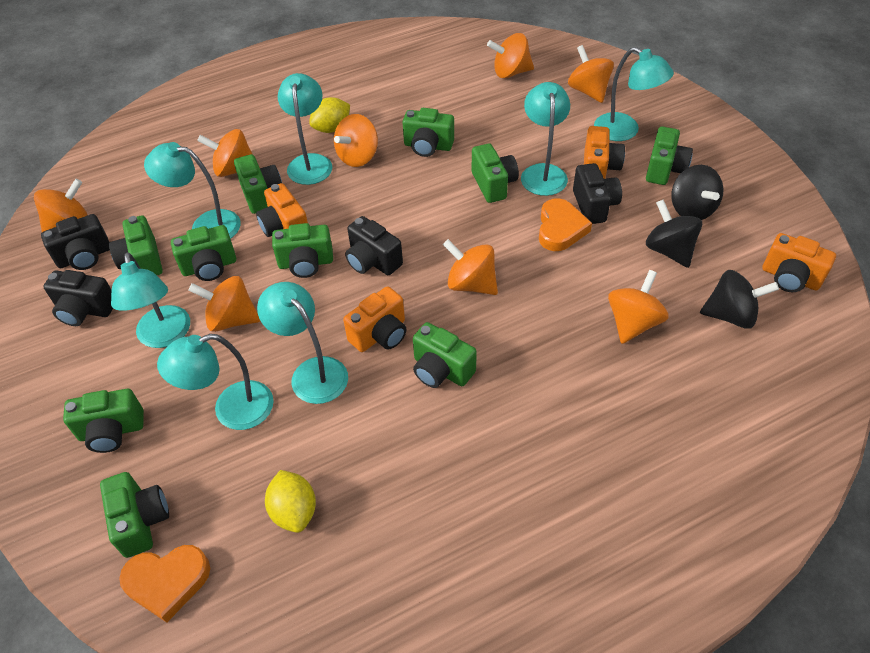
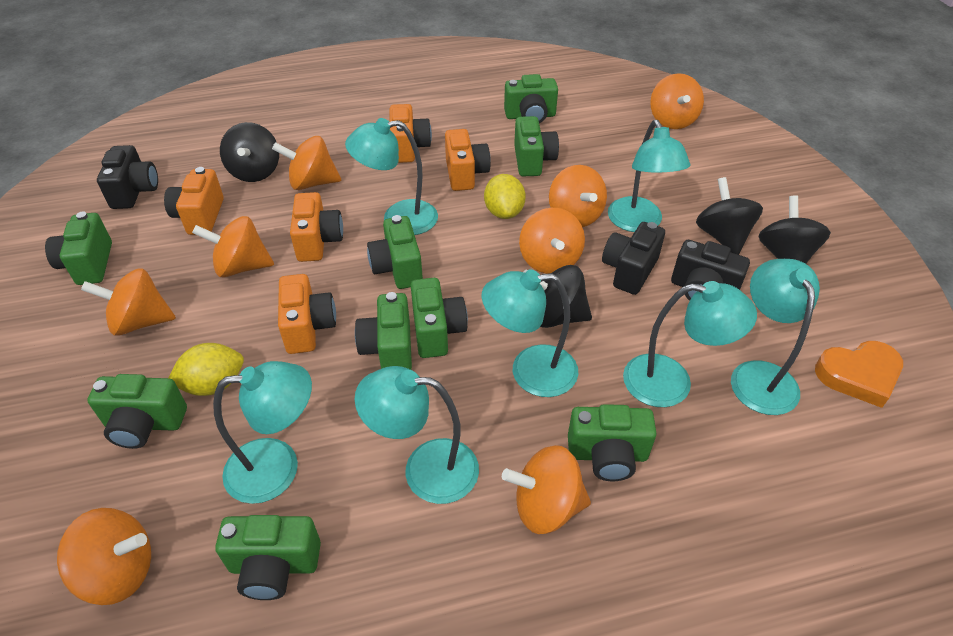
black camera: 4 -> 3
black spinning top: 3 -> 4
green camera: 10 -> 9
orange camera: 4 -> 5
orange heart: 2 -> 1

